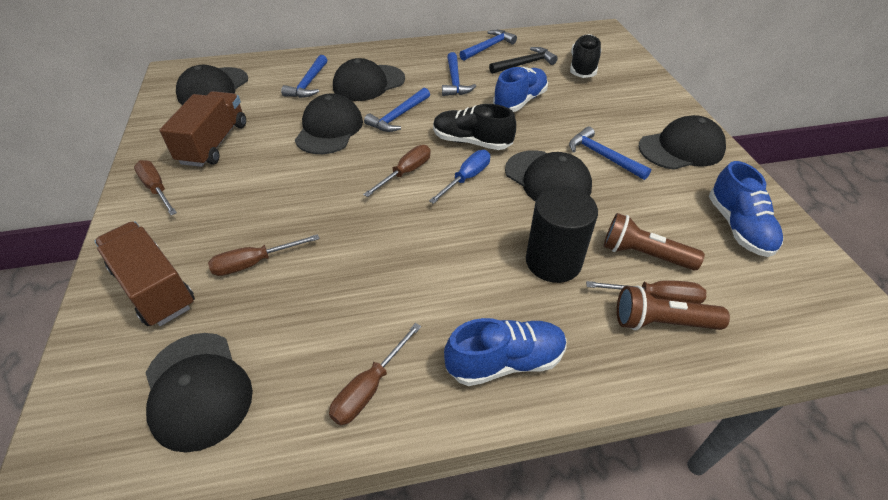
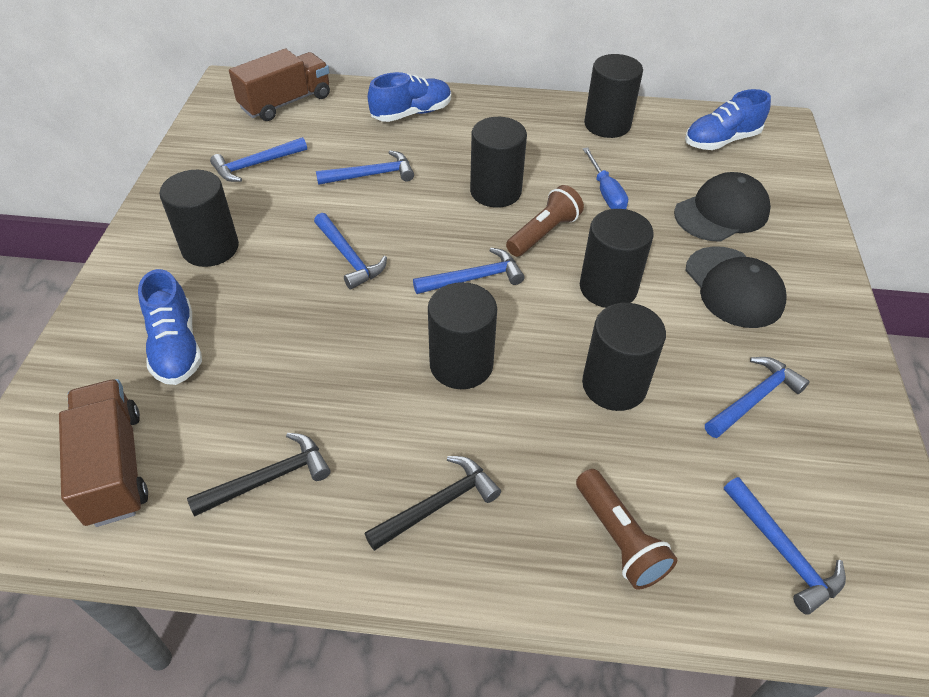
black cap: 6 -> 2
black cylinder: 1 -> 6
black hammer: 1 -> 2
black shoe: 2 -> 0
blue hammer: 5 -> 6
brown screwdriver: 5 -> 0

